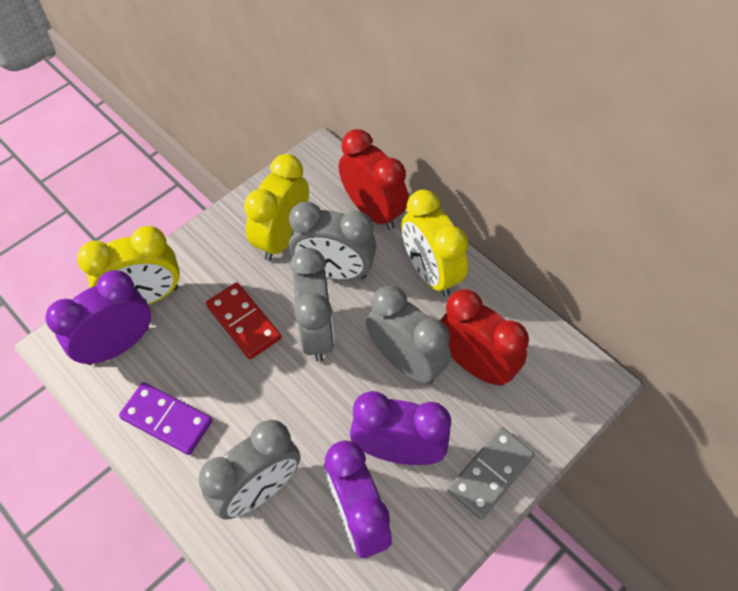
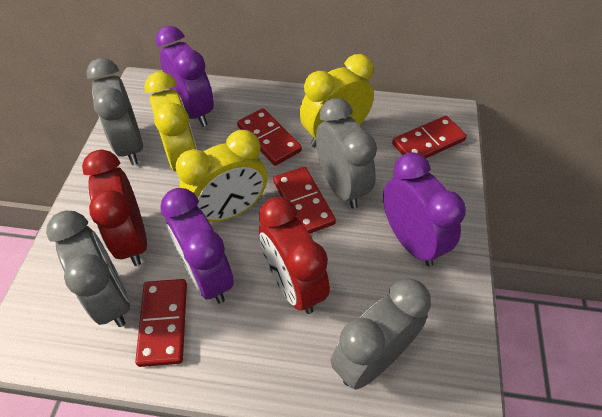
grey domino: 1 -> 0
purple domino: 1 -> 0
red domino: 1 -> 4

